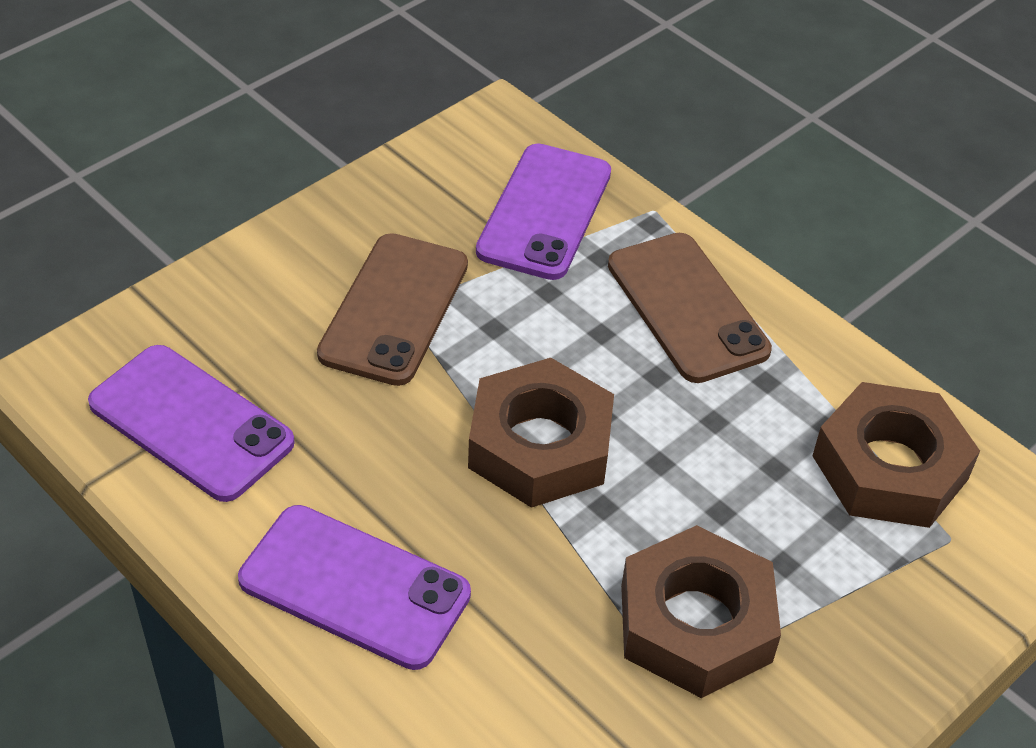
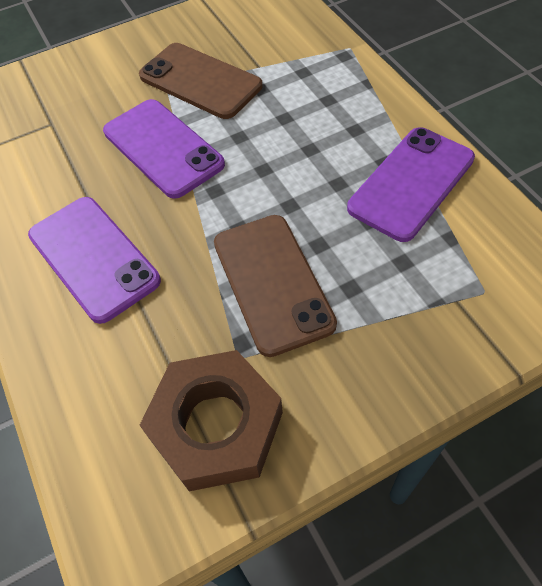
brown nut: 3 -> 1

